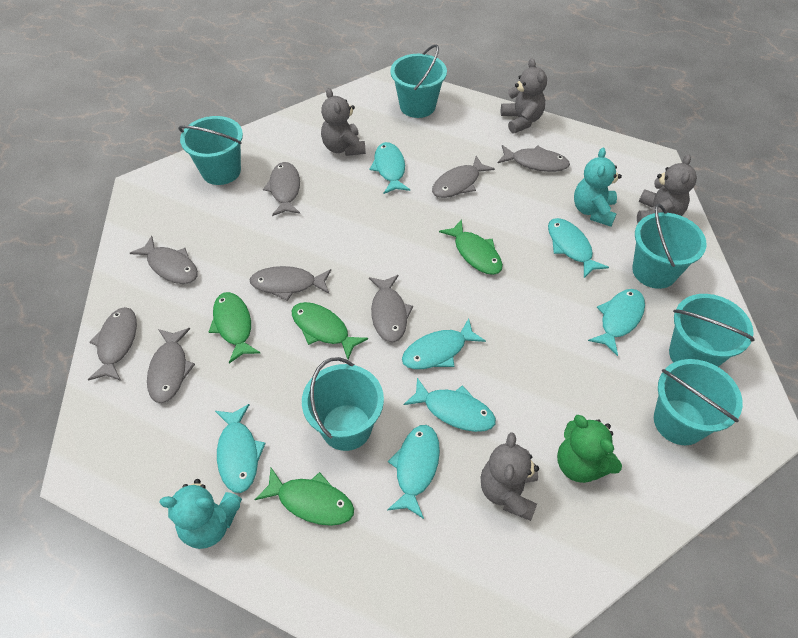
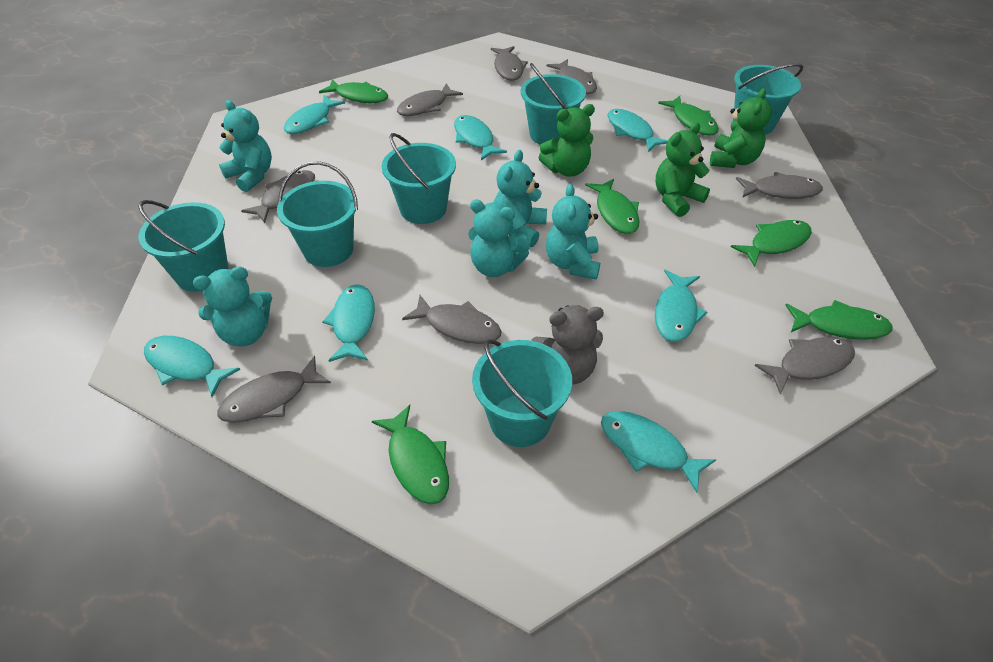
green fish: 4 -> 6
green teddy bear: 1 -> 3
grey teddy bear: 4 -> 1
turquoise teddy bear: 2 -> 5

